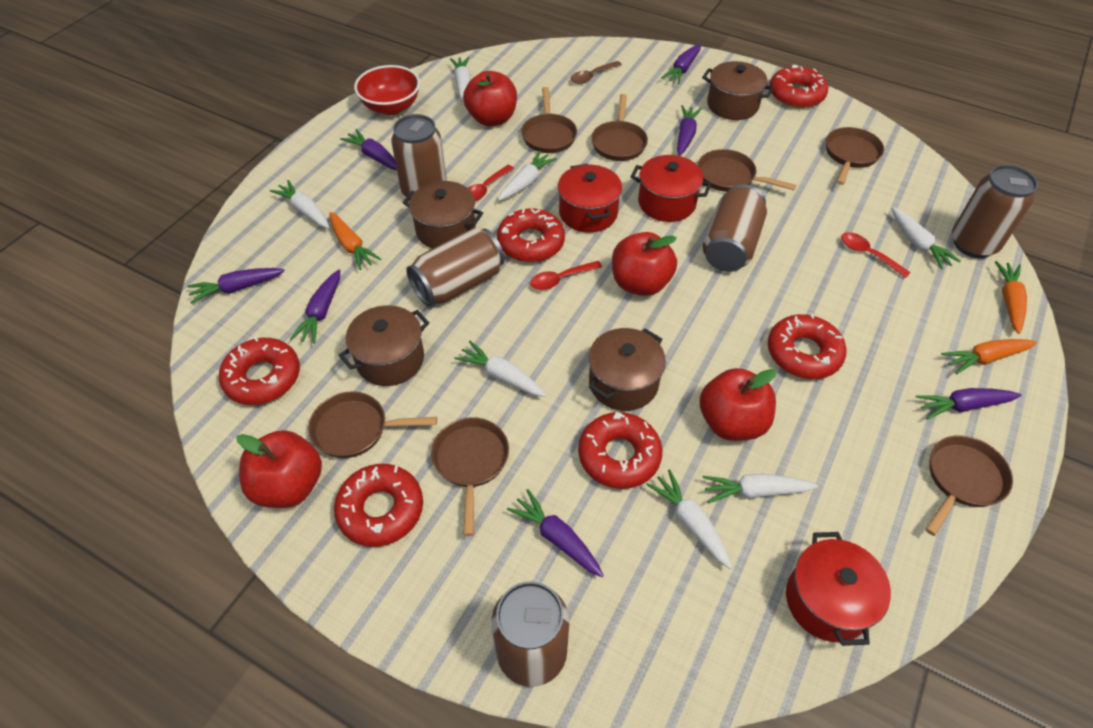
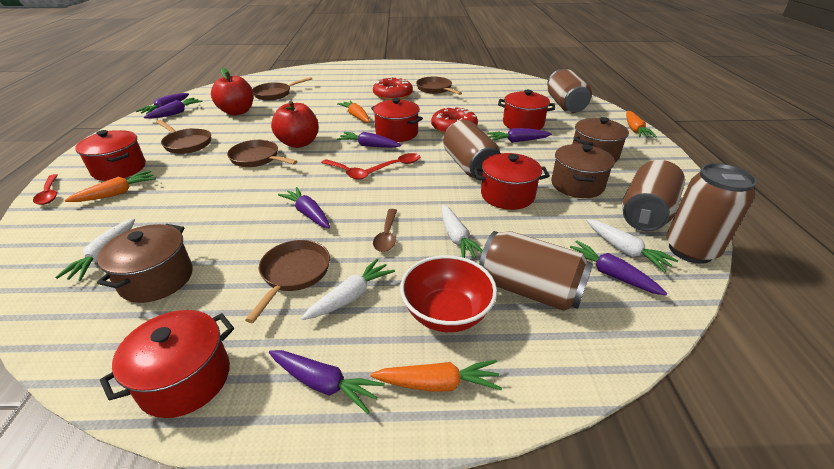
brown pan: 7 -> 5
brown pot: 4 -> 3
orange carrot: 3 -> 4
red apple: 4 -> 2
red donut: 6 -> 2
red pot: 3 -> 5
white carrot: 7 -> 4

